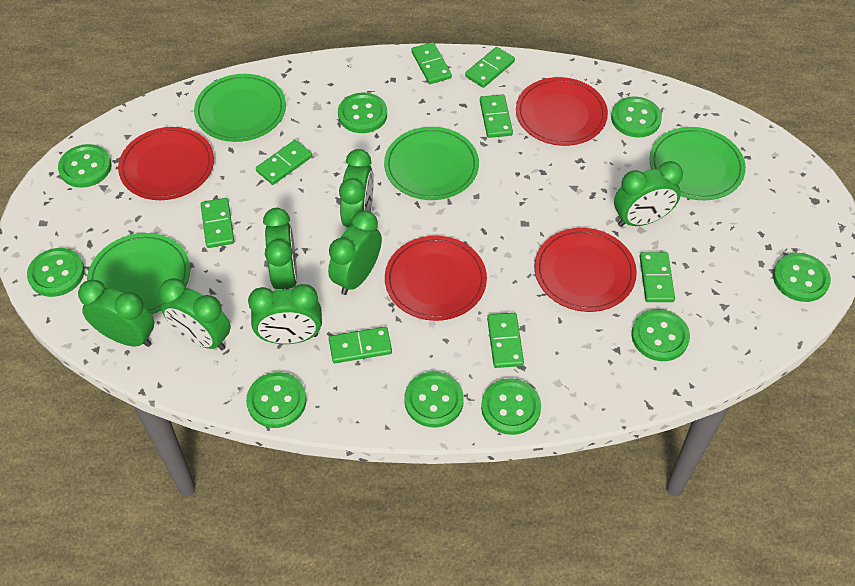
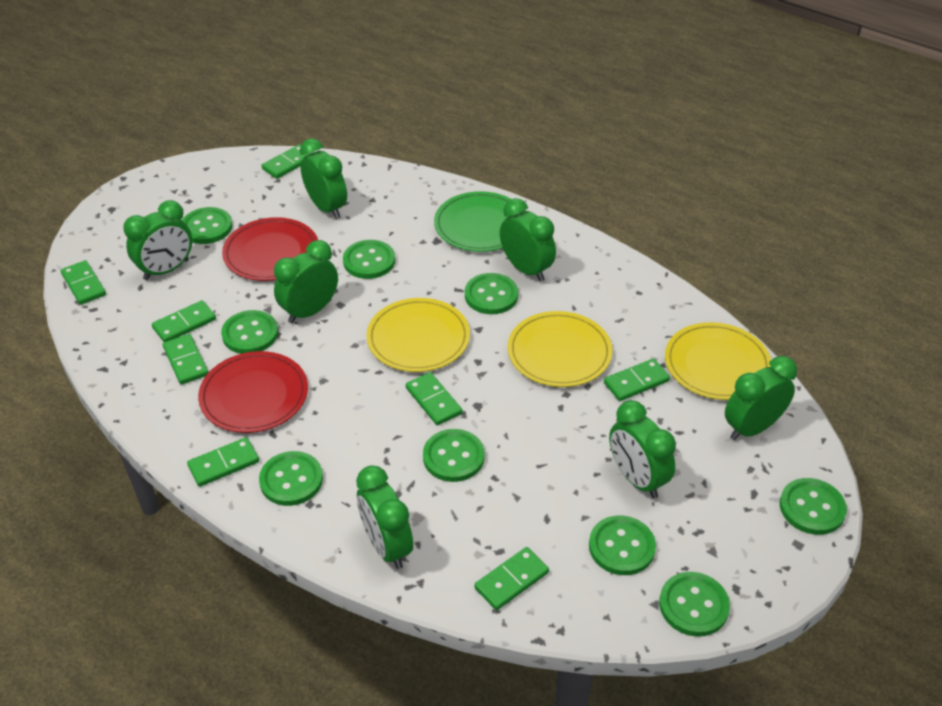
green plate: 4 -> 1
red plate: 4 -> 2
yellow plate: 0 -> 3

